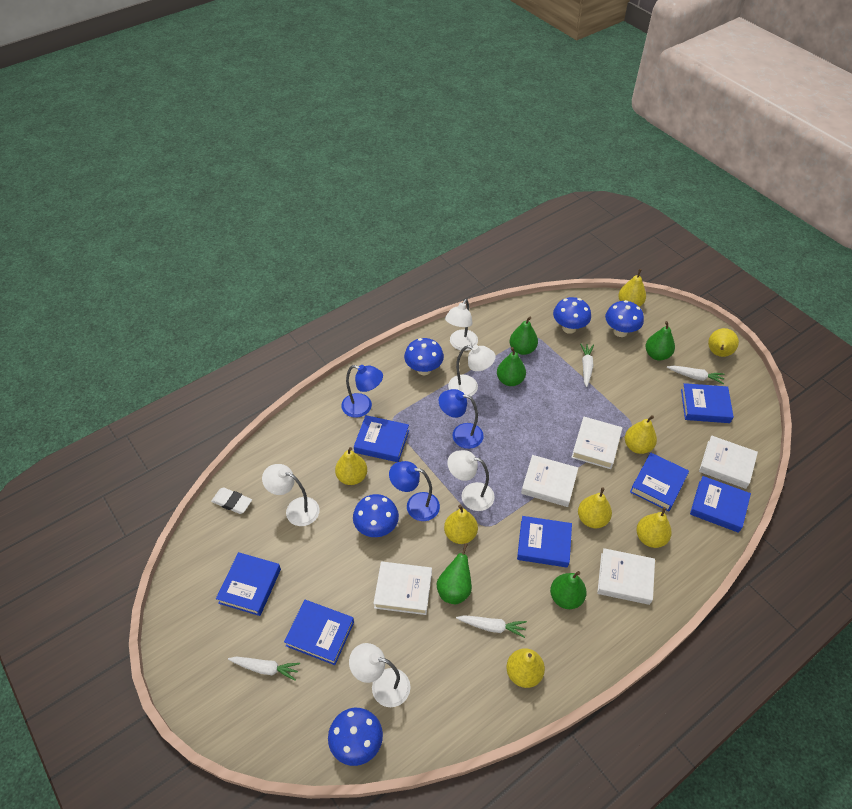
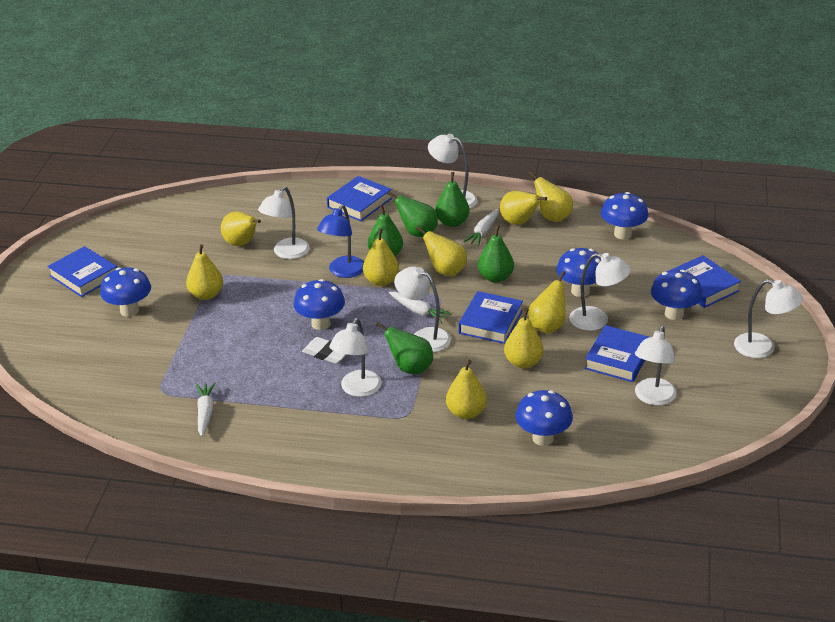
blue book: 7 -> 5
blue lamp: 3 -> 1
blue mushroom: 5 -> 6
white book: 5 -> 0
white carrot: 4 -> 3
white lamp: 5 -> 7
yellow pear: 8 -> 9

